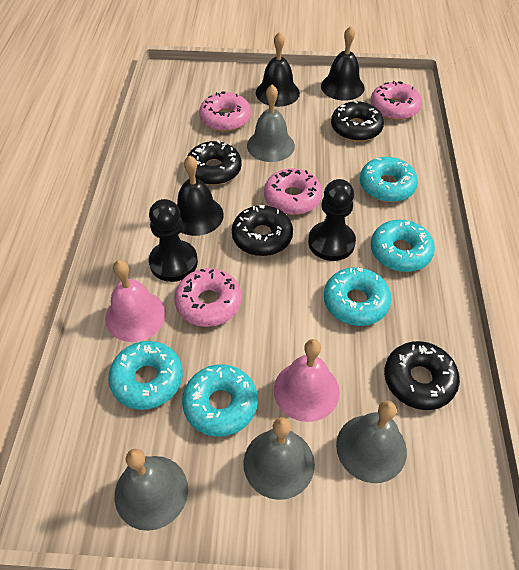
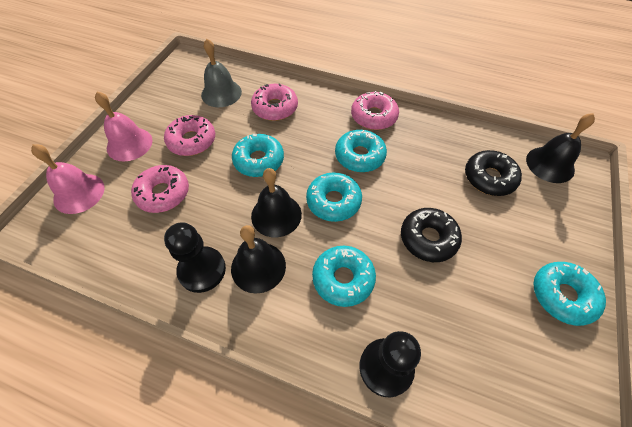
black donut: 4 -> 2
grey bell: 4 -> 1

